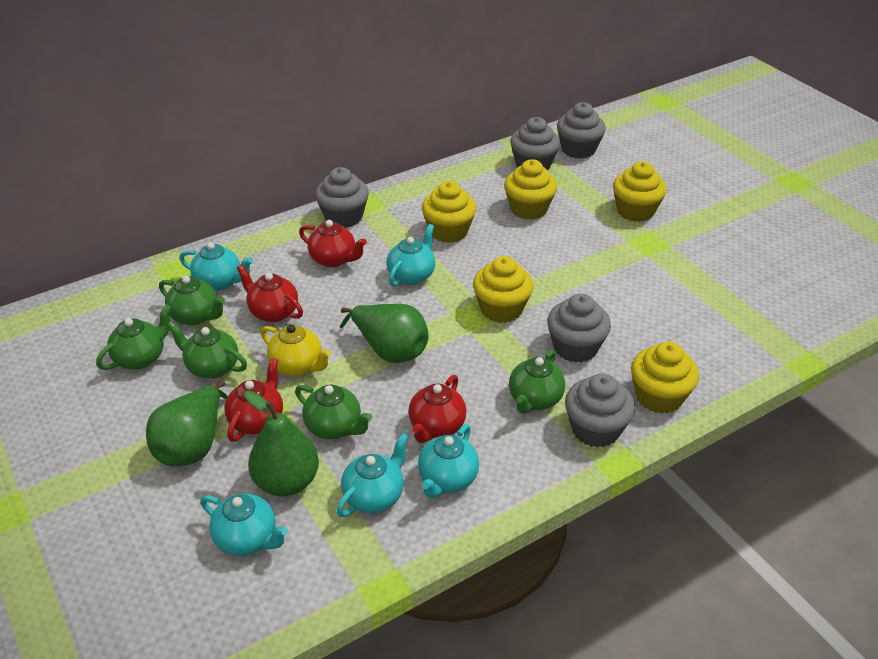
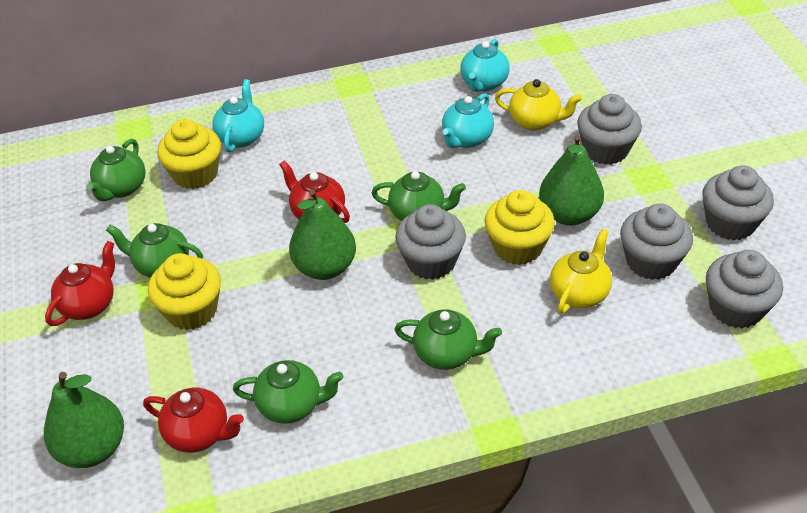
red teapot: 4 -> 3
turquoise teapot: 5 -> 3
yellow cupcake: 5 -> 3
yellow teapot: 1 -> 2

